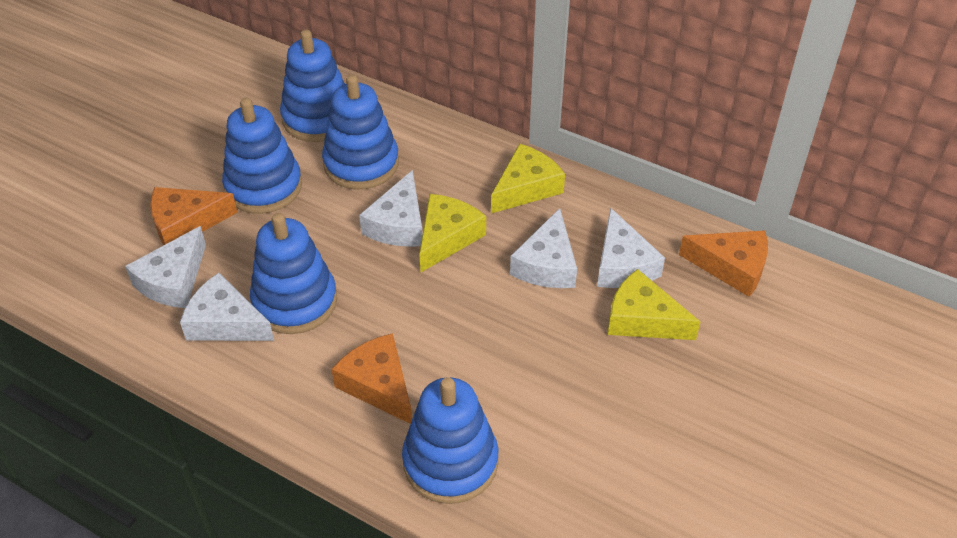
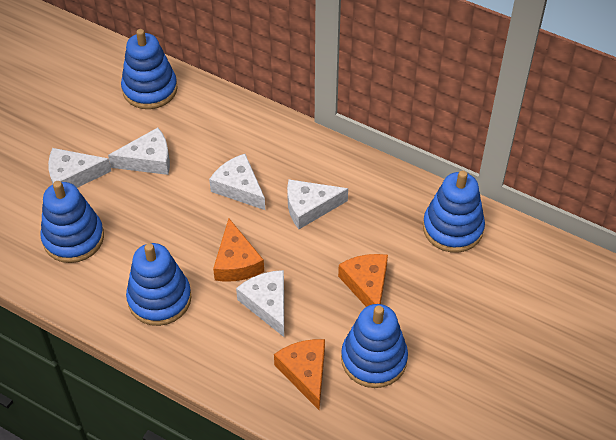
yellow cheese: 3 -> 0

